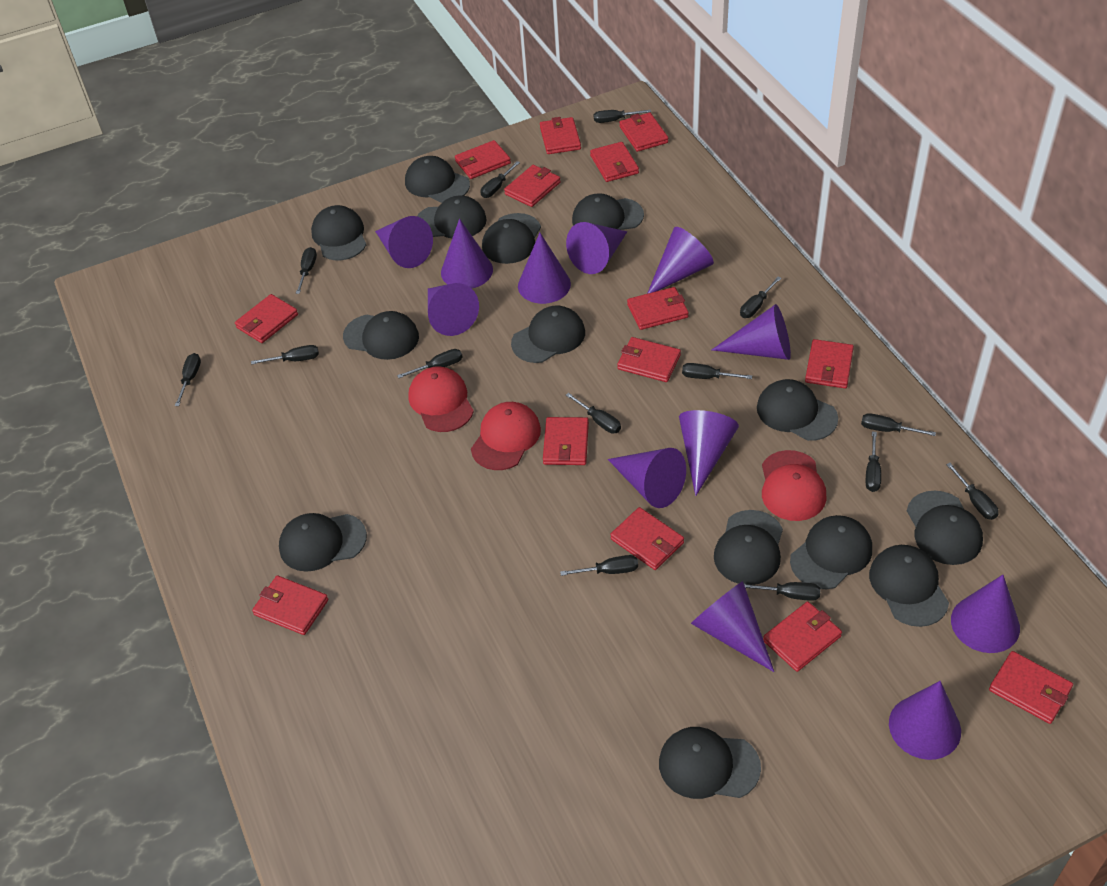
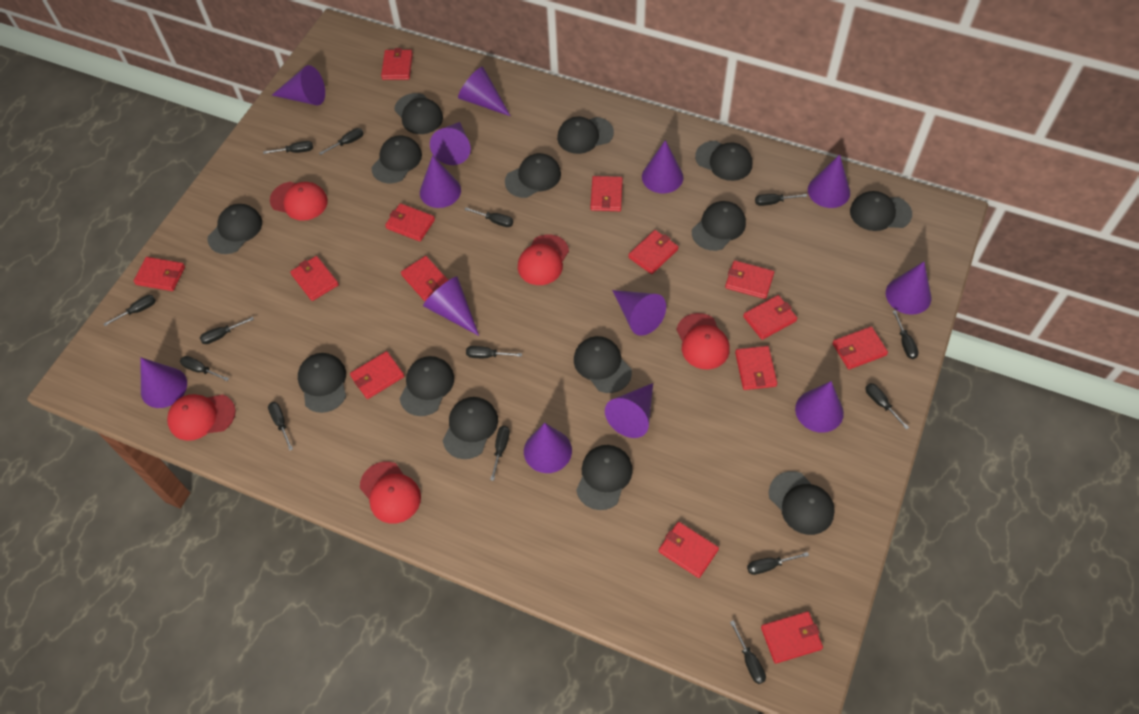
purple cone: 12 -> 13
red cap: 3 -> 5

